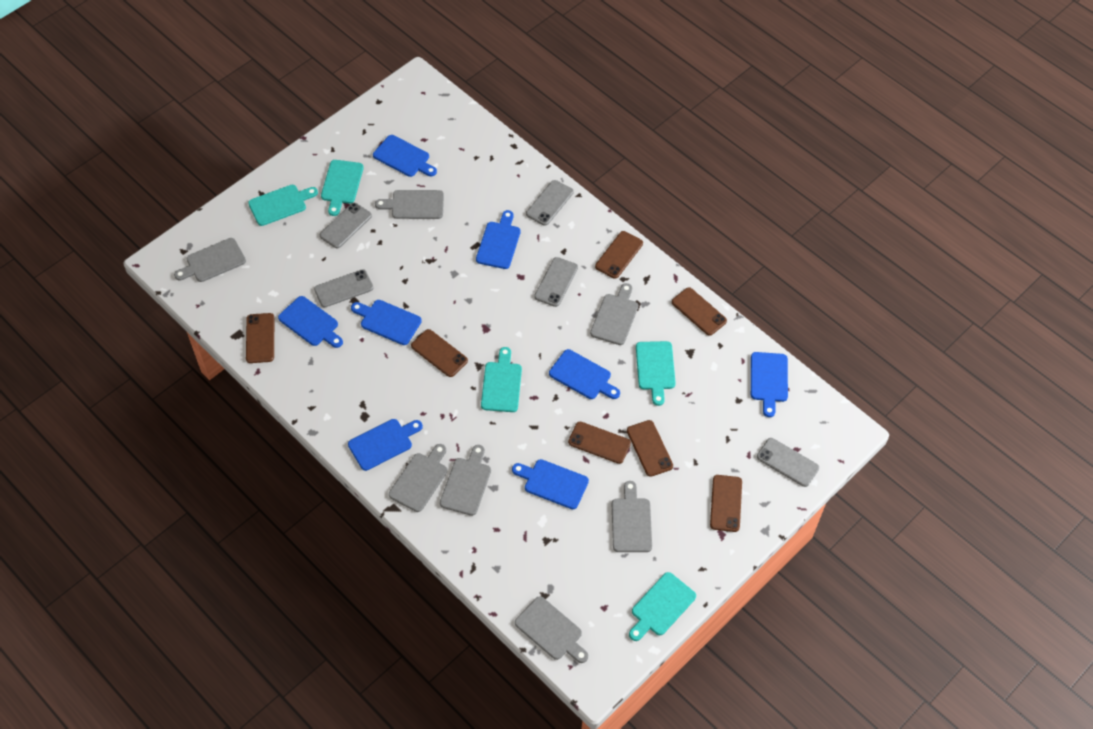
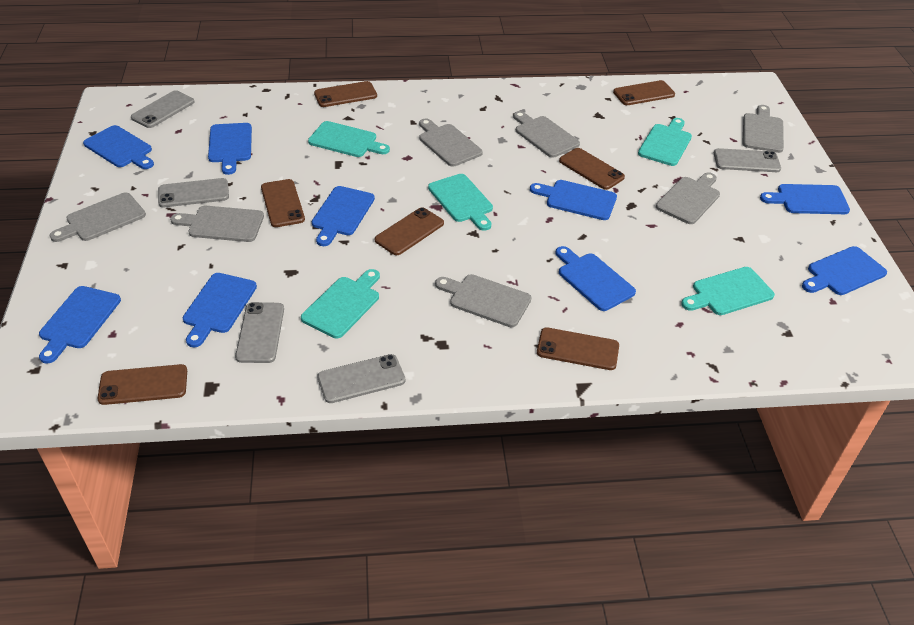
blue cutting board: 8 -> 9

